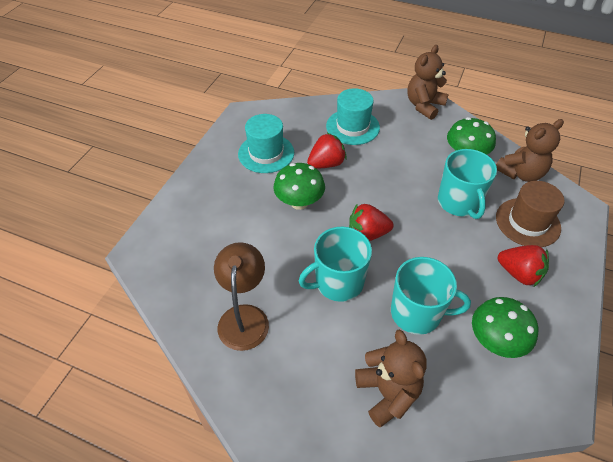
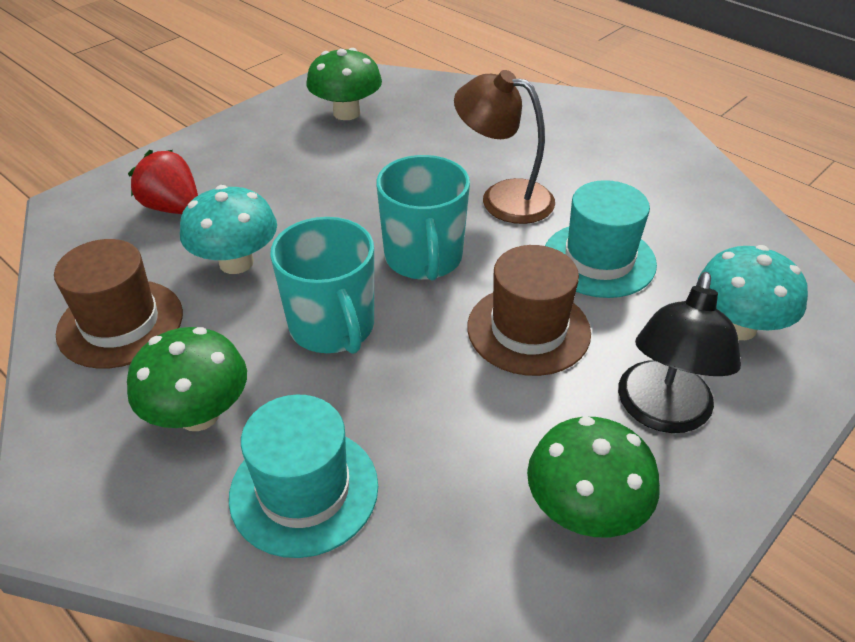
black lamp: 0 -> 1
brown hat: 1 -> 2
brown teddy bear: 3 -> 0
red strawberry: 3 -> 1
turquoise mug: 3 -> 2
turquoise mushroom: 0 -> 2

